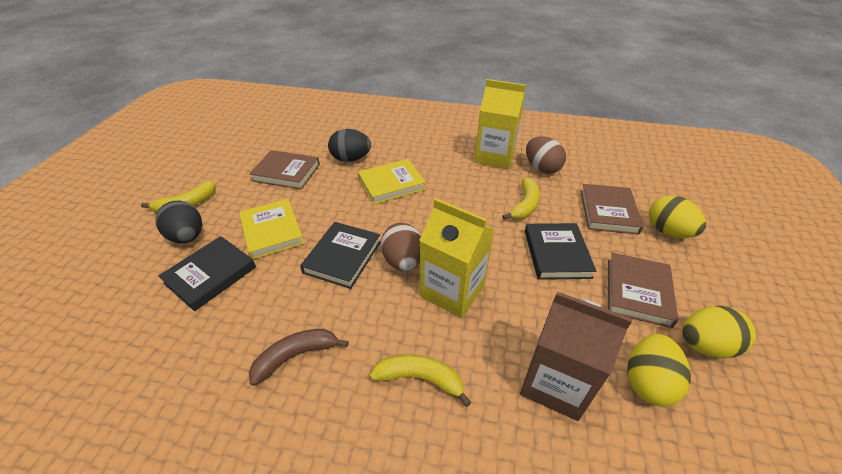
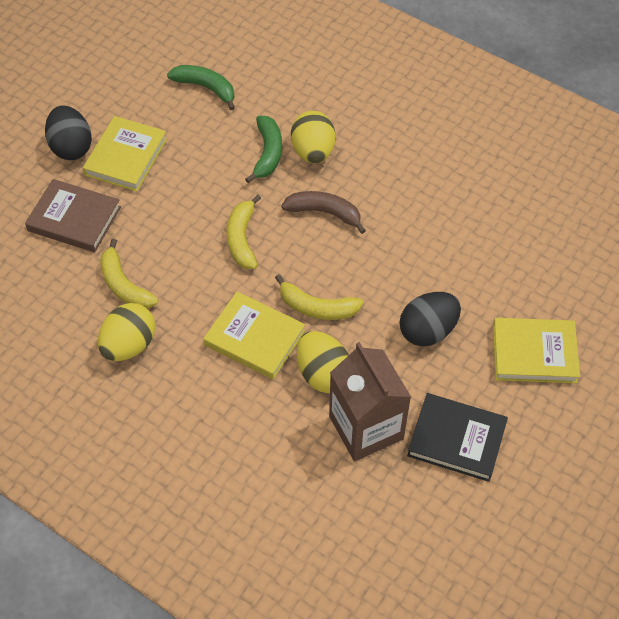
black book: 3 -> 1
brown book: 3 -> 1
brown egg: 2 -> 0
green banana: 0 -> 2
yellow book: 2 -> 3
yellow carton: 2 -> 0

